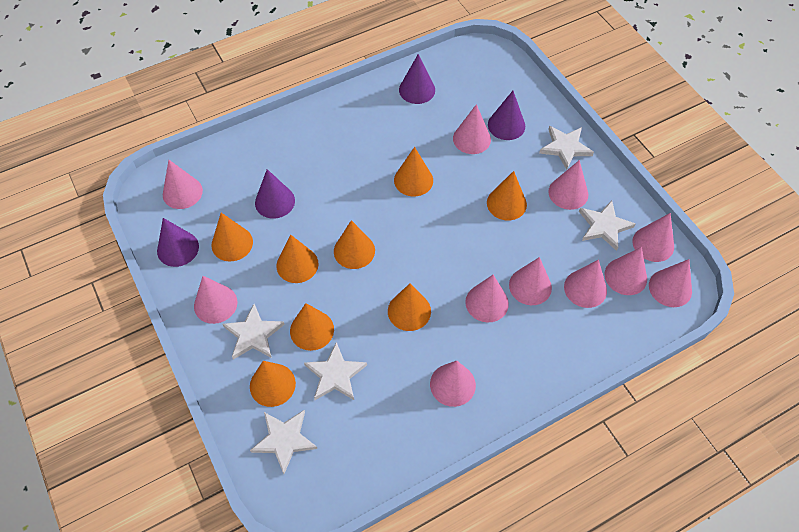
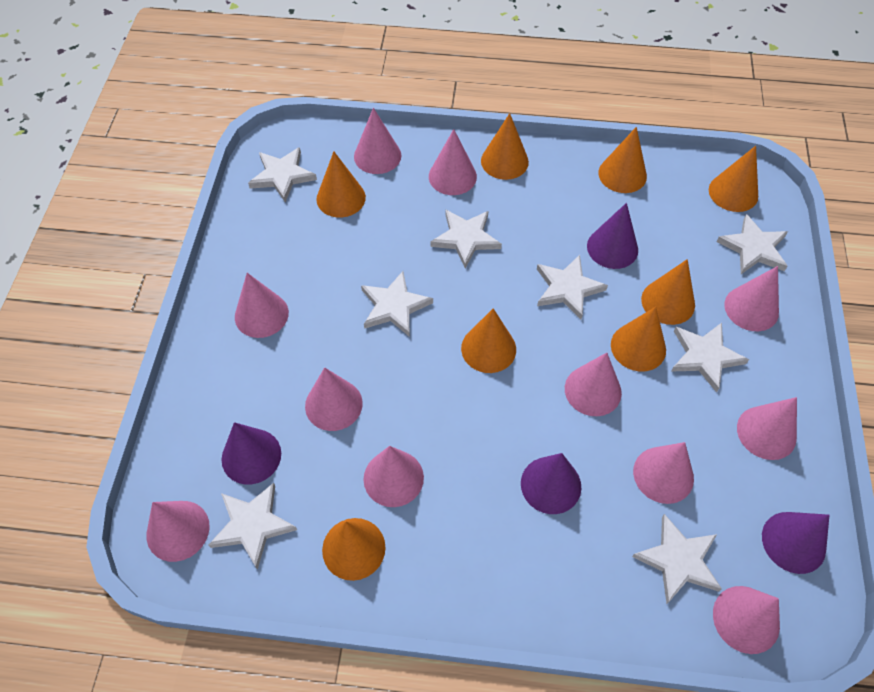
white star: 5 -> 8

